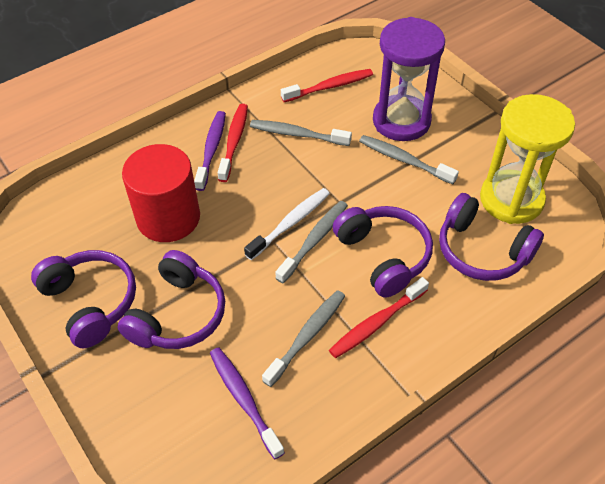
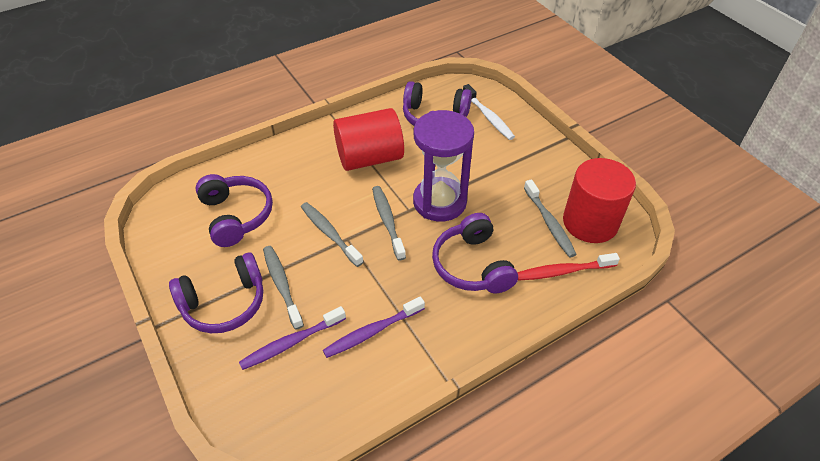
red cylinder: 1 -> 2
red toothbrush: 3 -> 1
yellow hourglass: 1 -> 0

